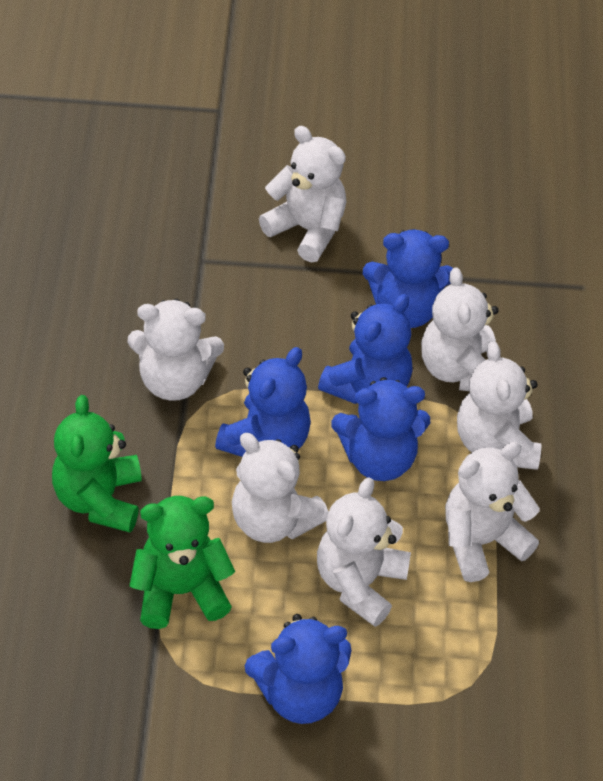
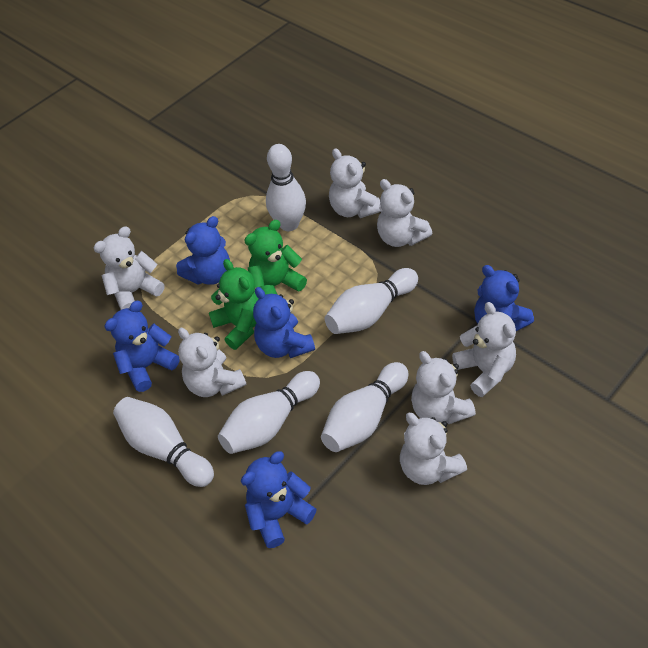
white bowling pin: 0 -> 5

